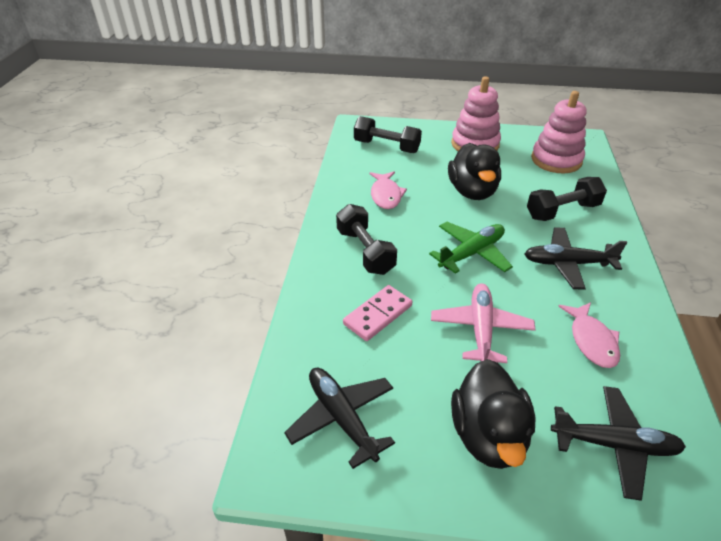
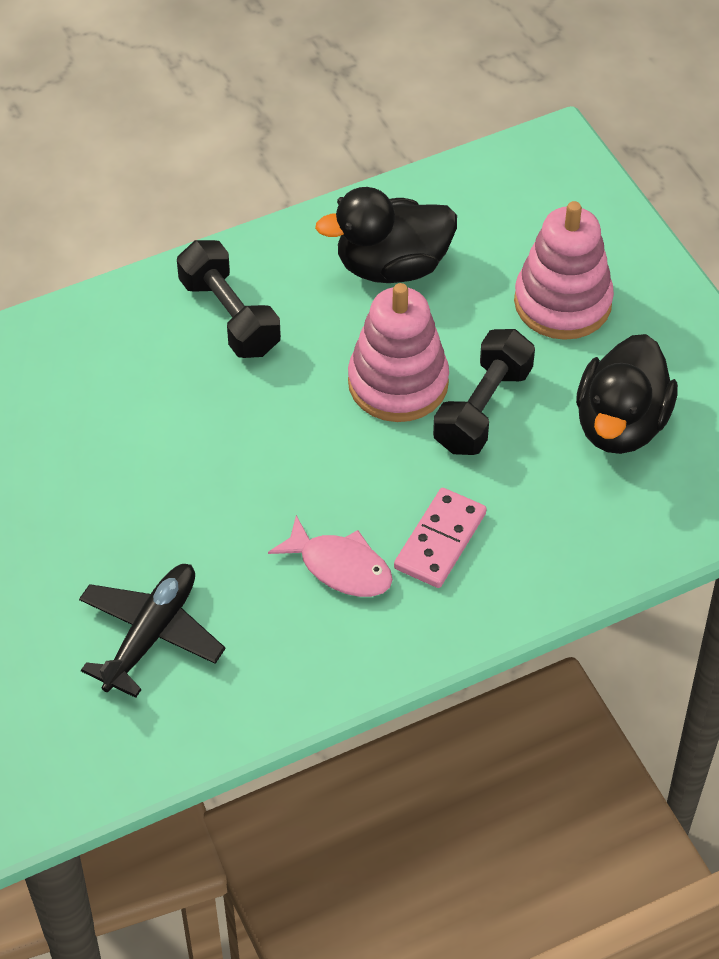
black dumbbell: 3 -> 2
black plane: 3 -> 1
green plane: 1 -> 0
pink fish: 2 -> 1
pink plane: 1 -> 0

